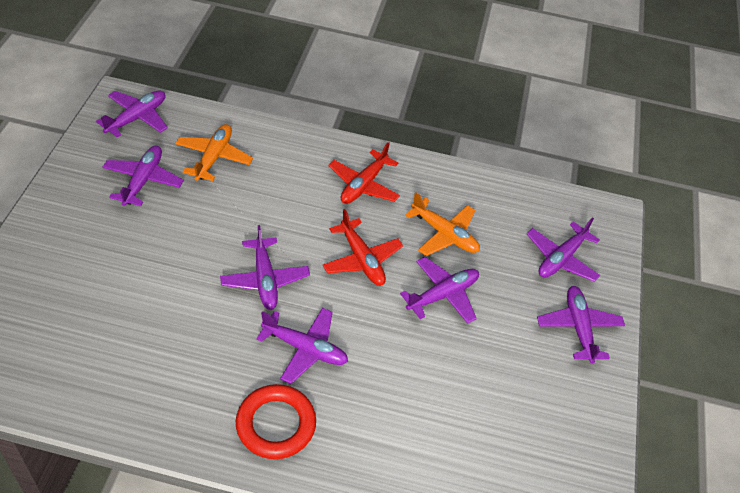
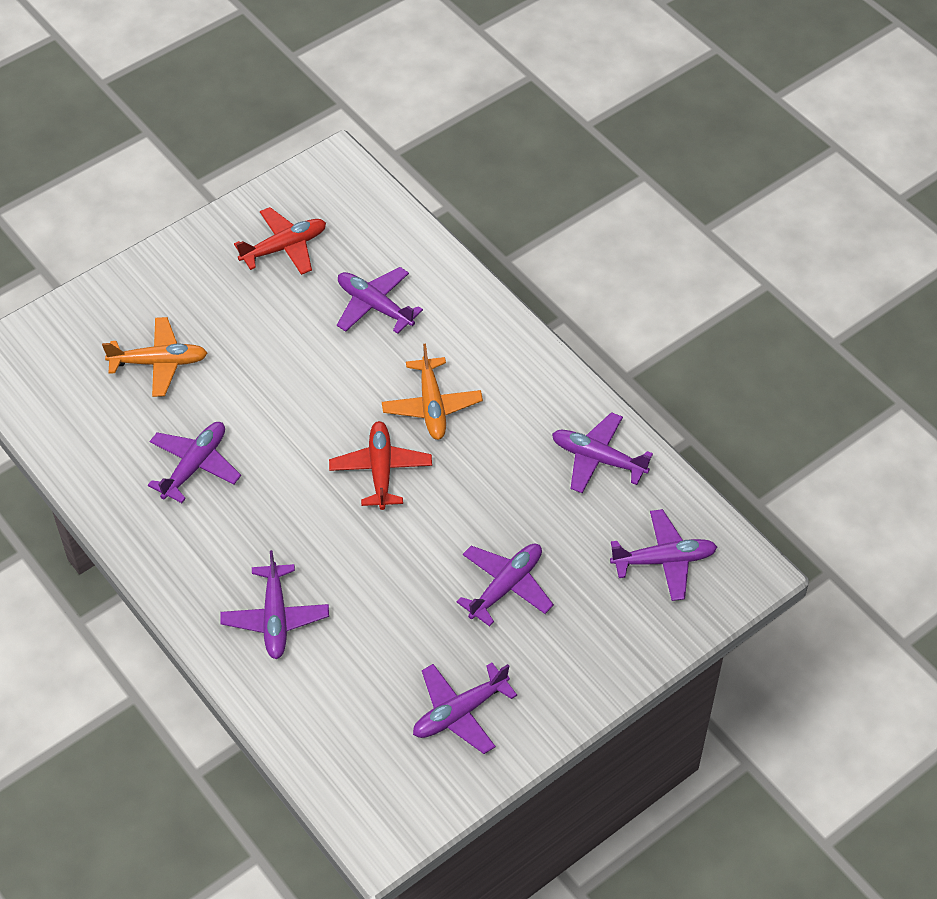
red ring: 1 -> 0

